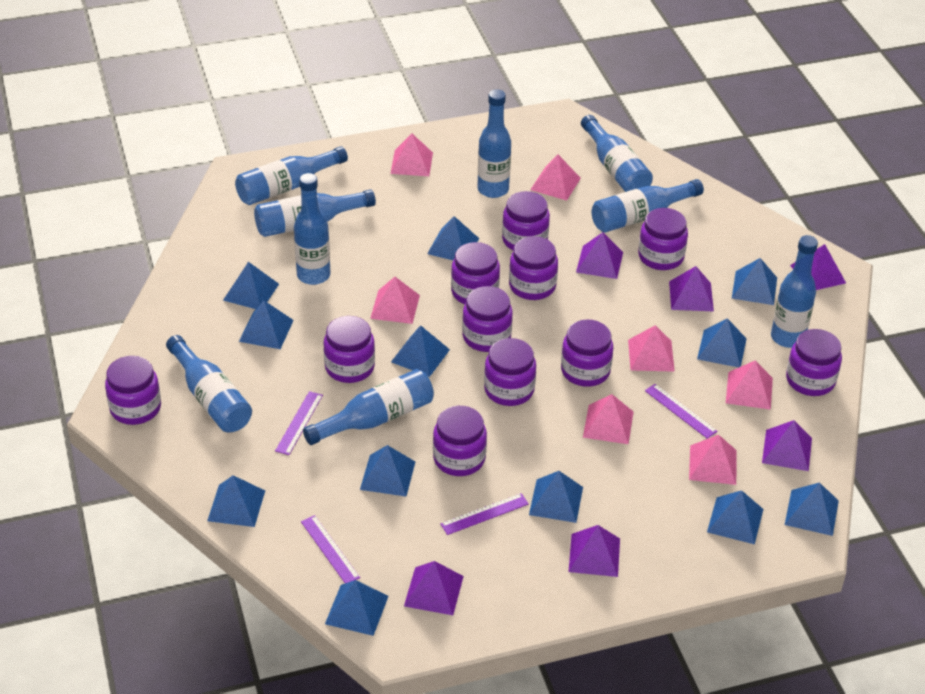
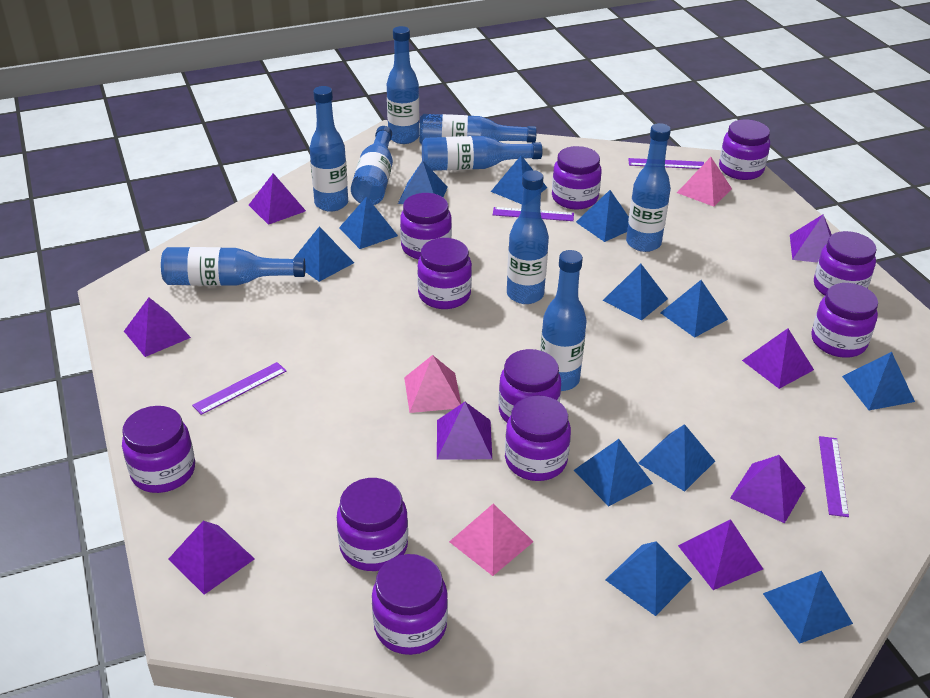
pink pyramid: 7 -> 3
purple pyramid: 6 -> 8

